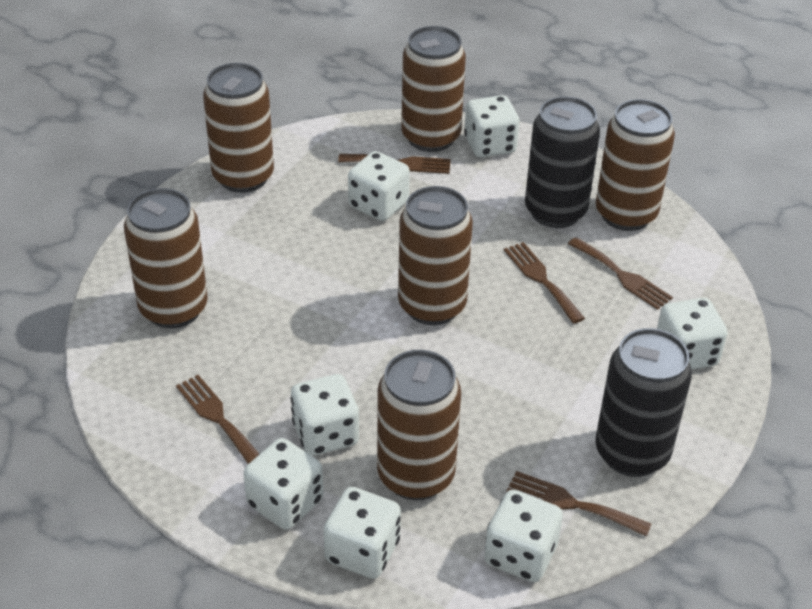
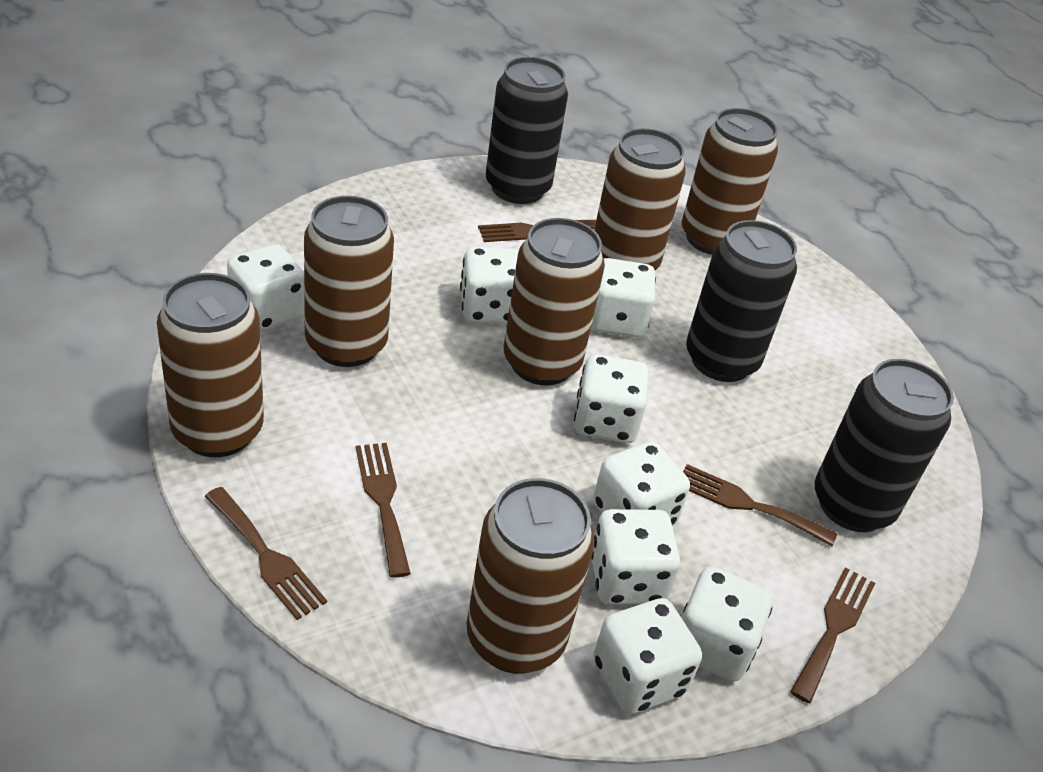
black can: 2 -> 3
white dice: 7 -> 8

